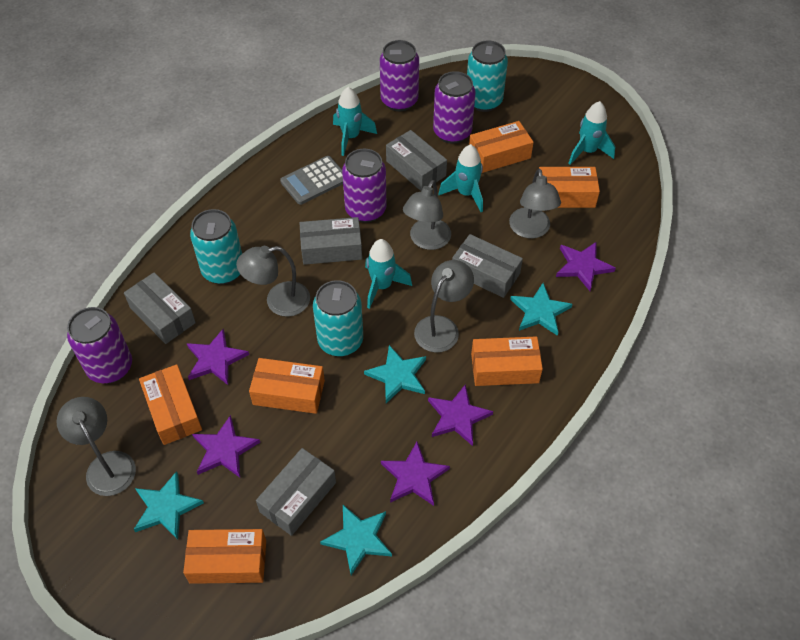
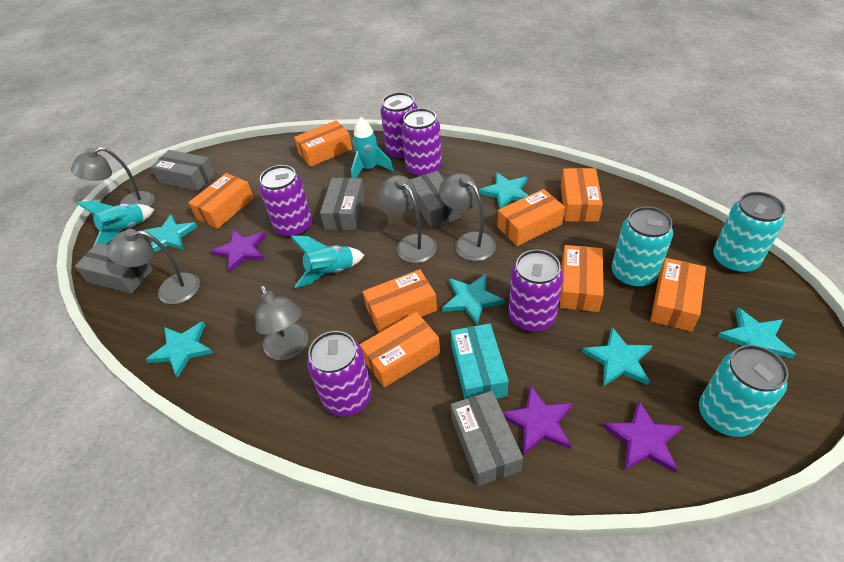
grey calculator: 1 -> 0
orange box: 6 -> 8
purple can: 4 -> 5
purple star: 5 -> 3
turquoise box: 0 -> 1
turquoise rocket: 4 -> 3
turquoise star: 4 -> 6

